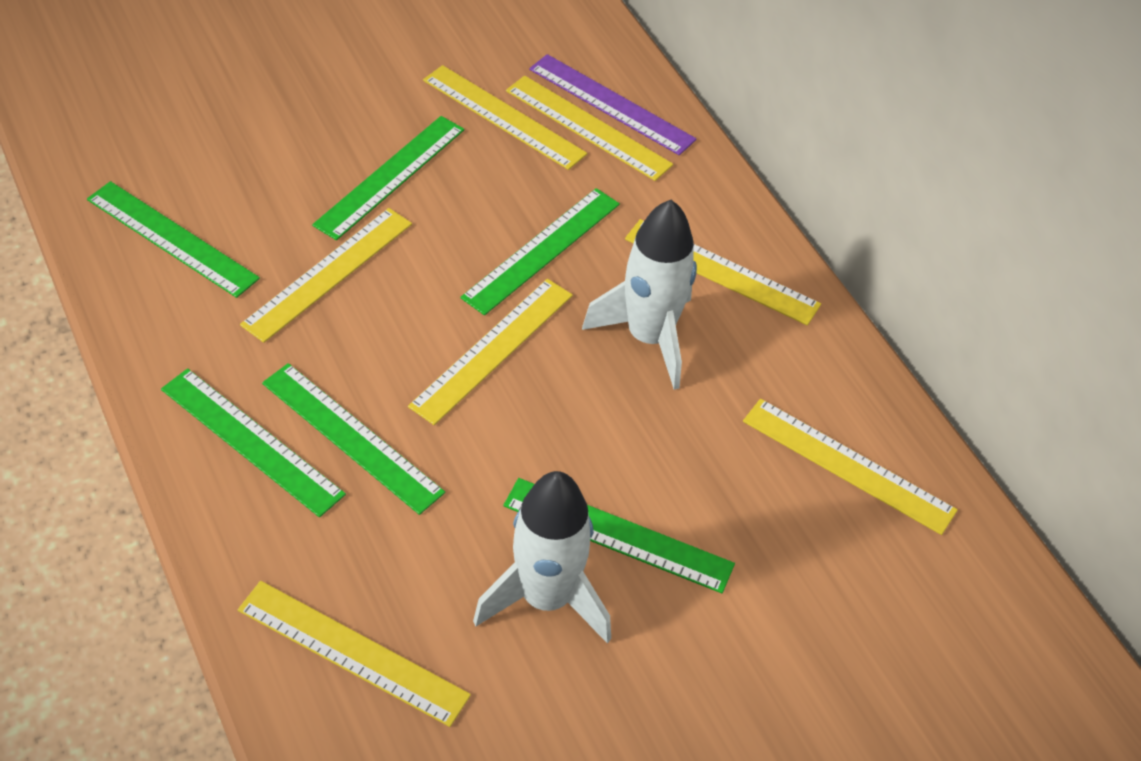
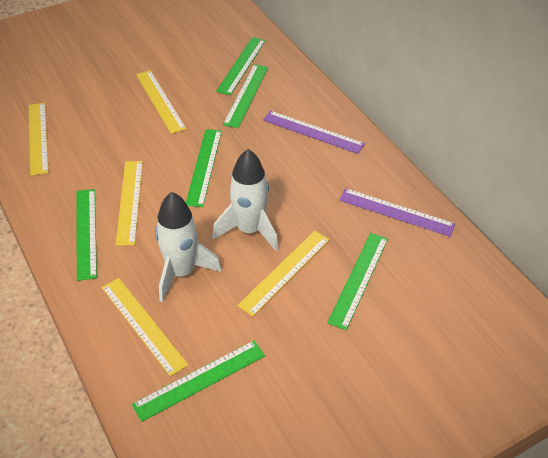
purple ruler: 1 -> 2
yellow ruler: 7 -> 5

